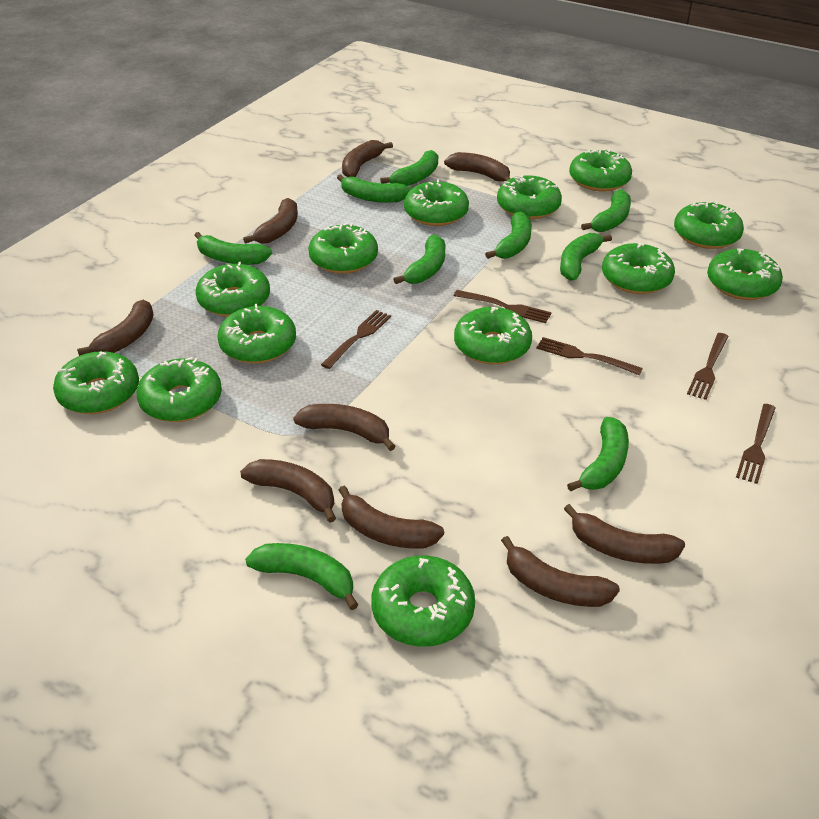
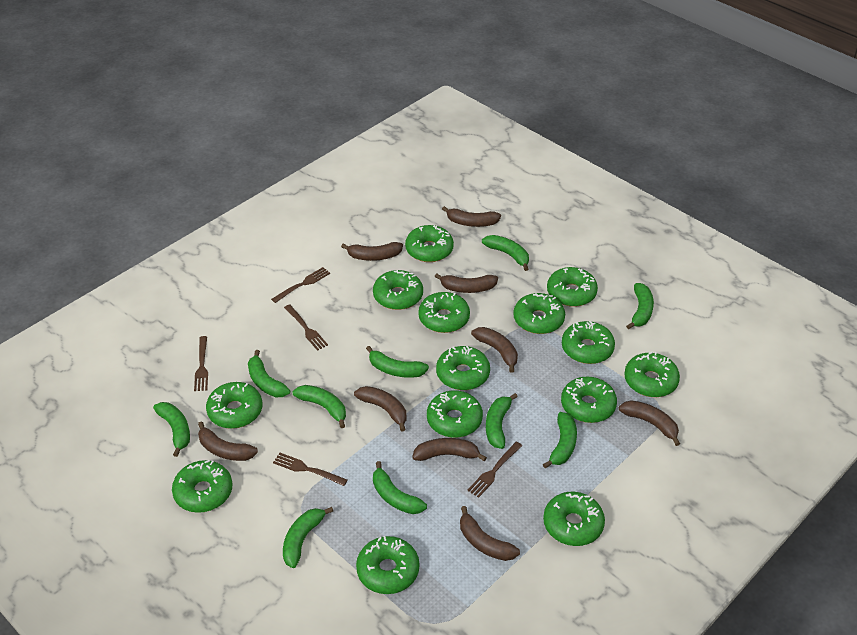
green banana: 9 -> 10
green donut: 13 -> 14

